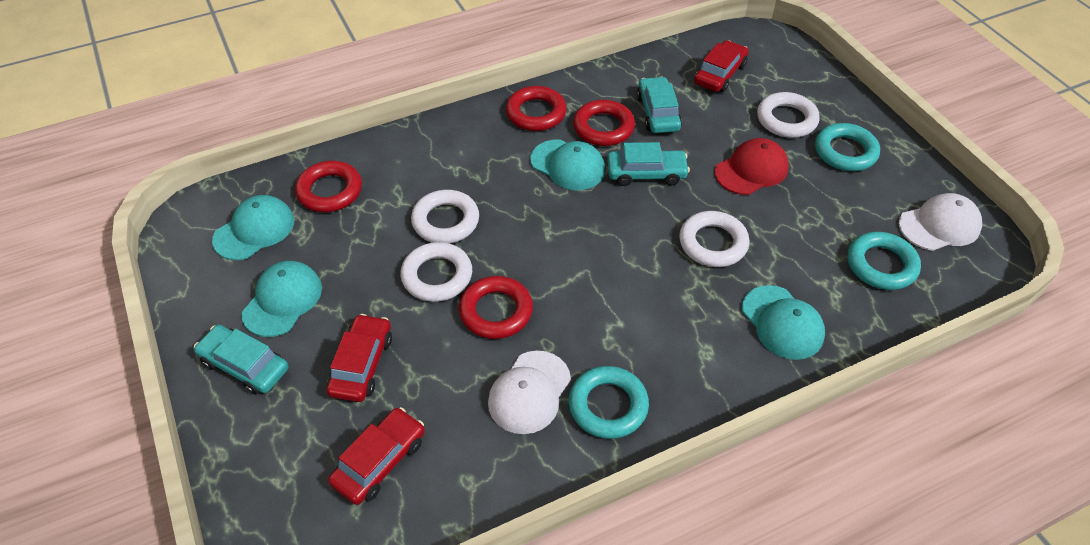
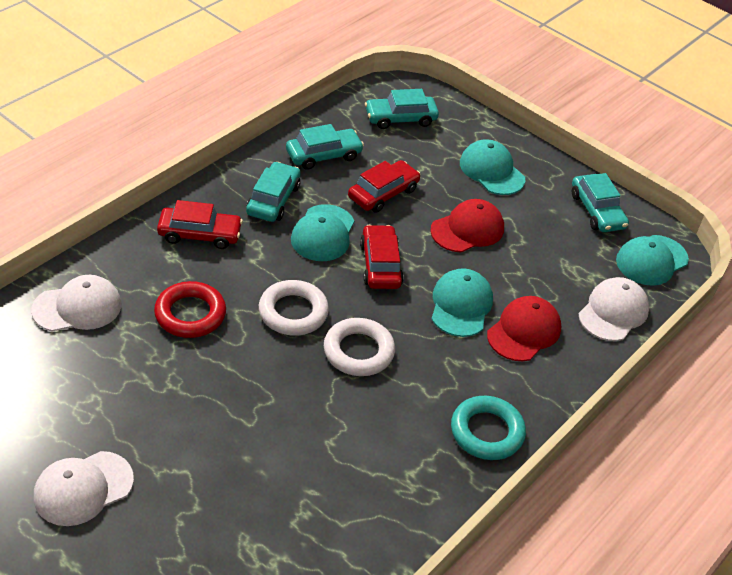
red cap: 1 -> 2
red ring: 4 -> 1
turquoise car: 3 -> 4
turquoise ring: 3 -> 1
white cap: 2 -> 3
white ring: 4 -> 2

